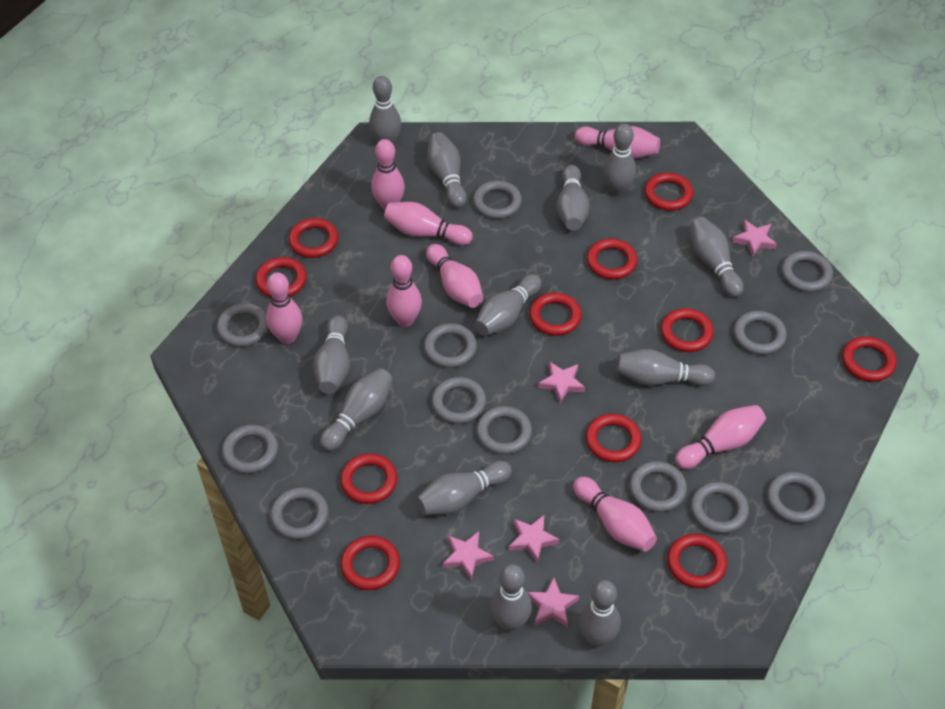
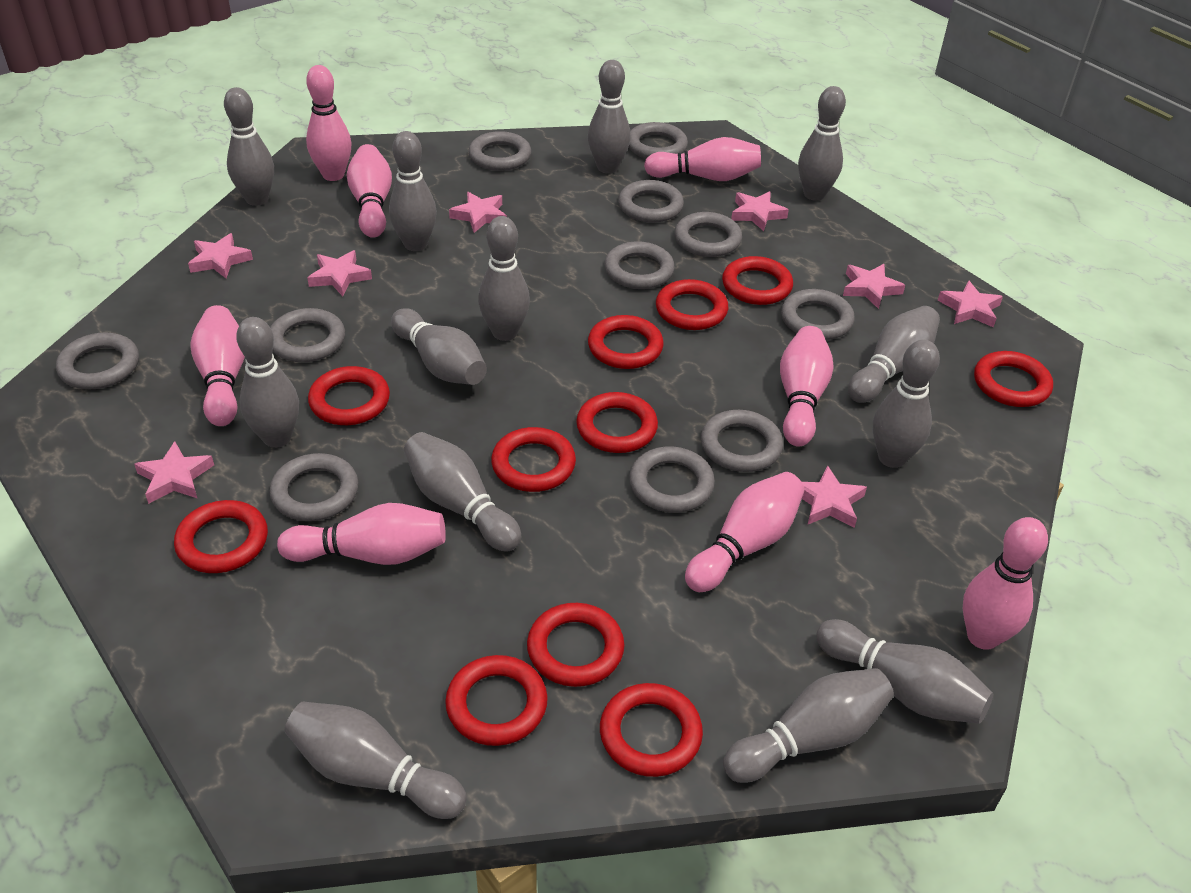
grey bowling pin: 12 -> 13
grey ring: 12 -> 11
pink star: 5 -> 8

